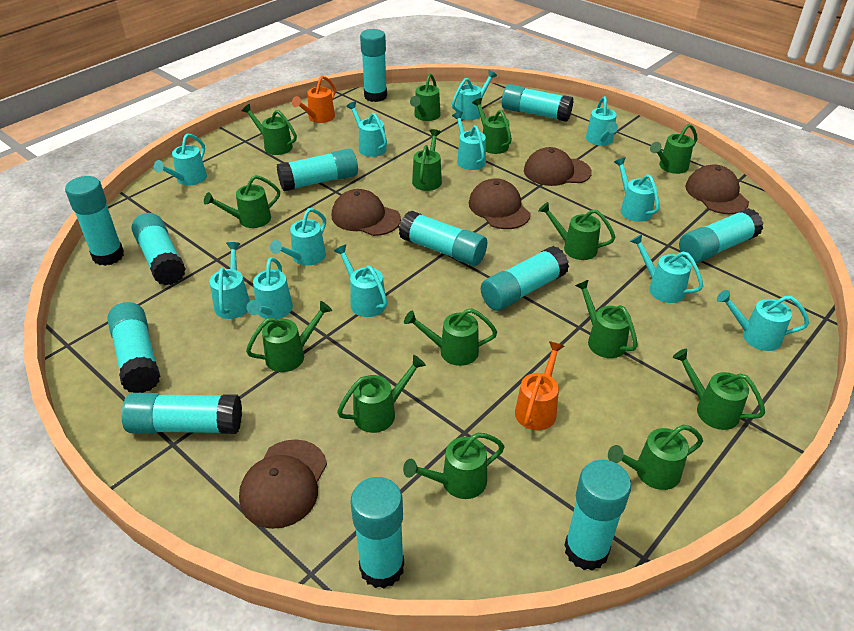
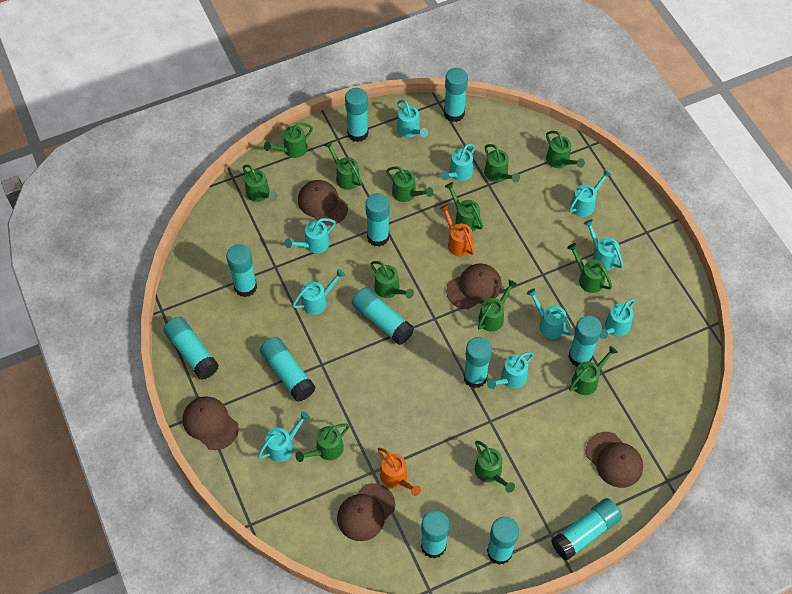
green watering can: 14 -> 13
turquoise watering can: 12 -> 10

